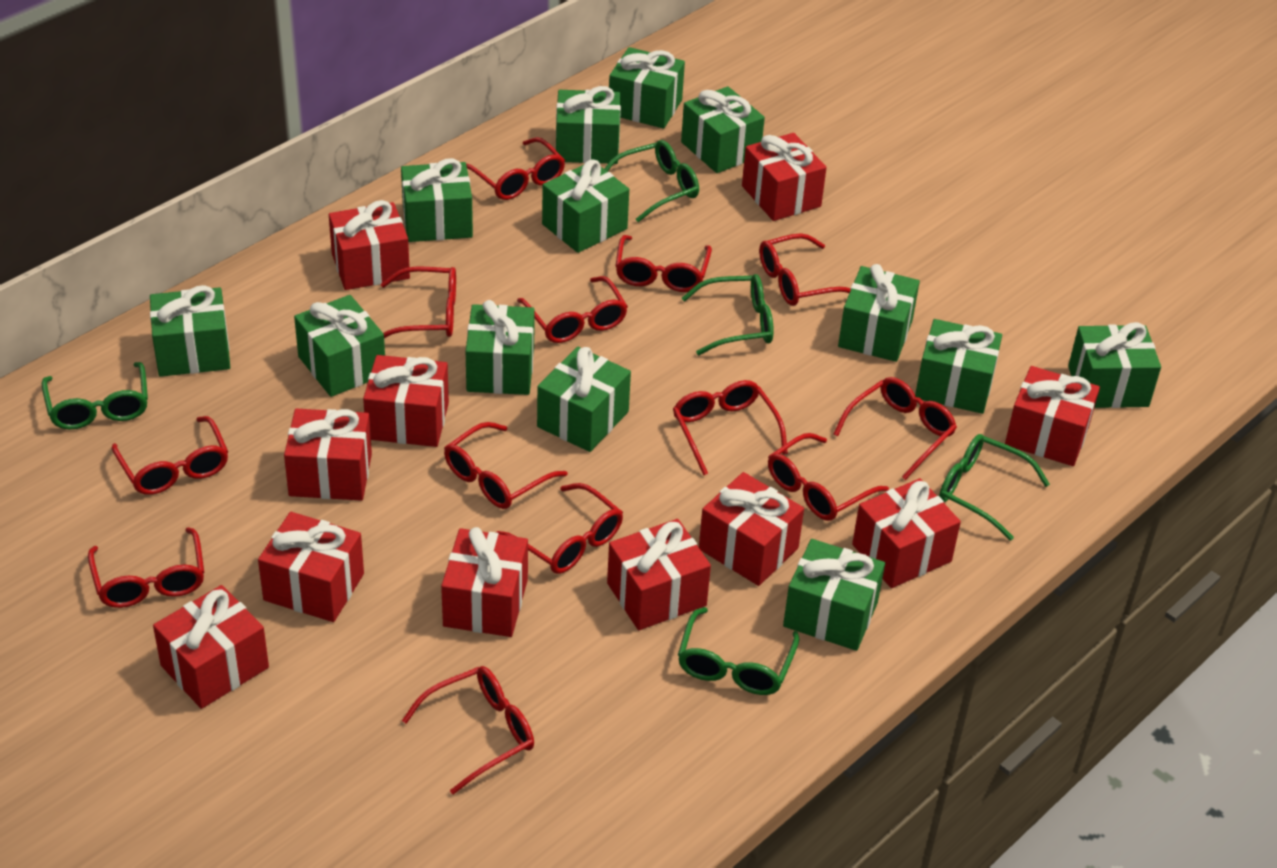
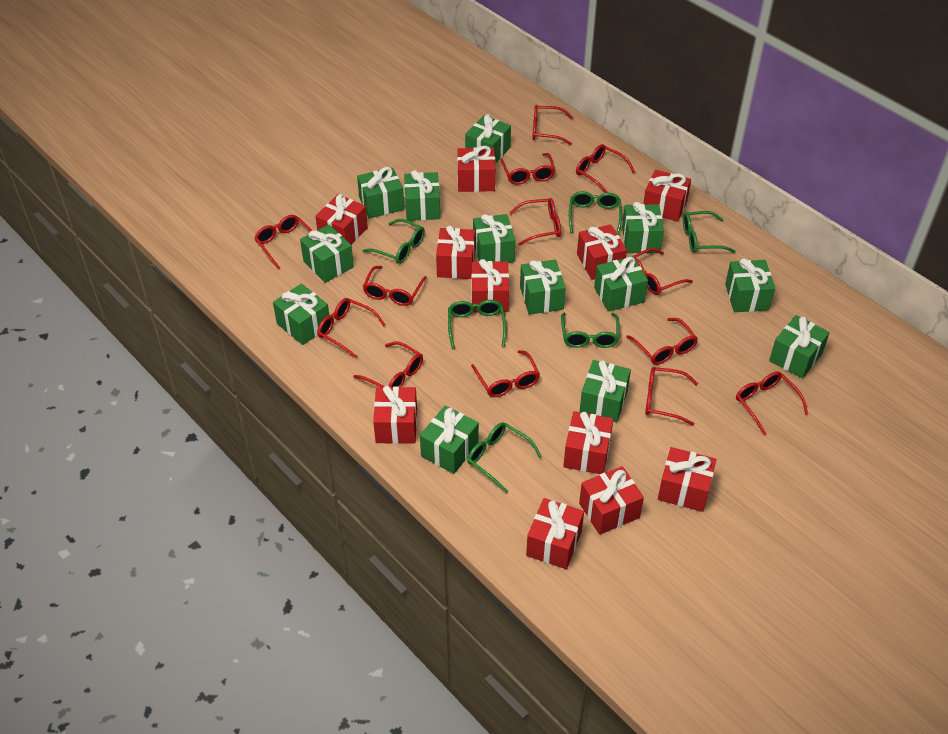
green glasses: 5 -> 6

